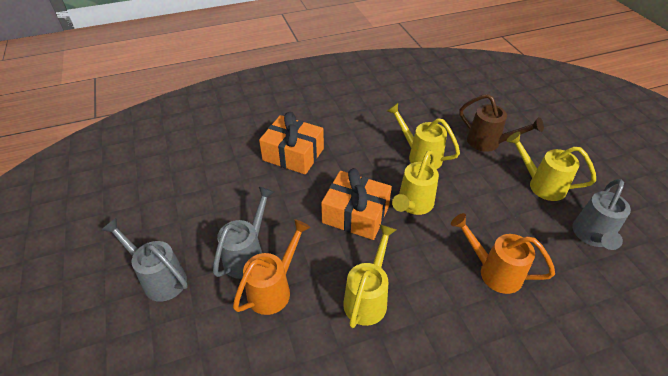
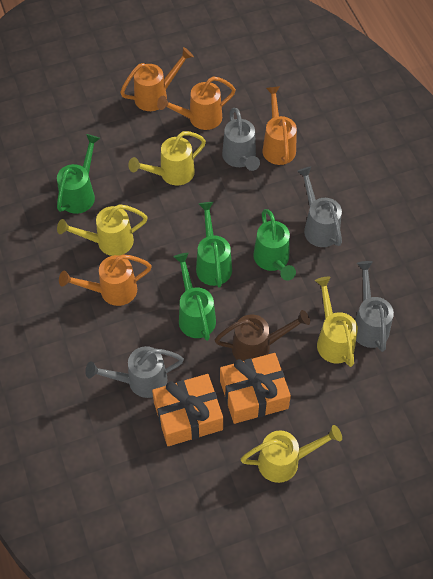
green watering can: 0 -> 4
grey watering can: 3 -> 4
orange watering can: 2 -> 4

